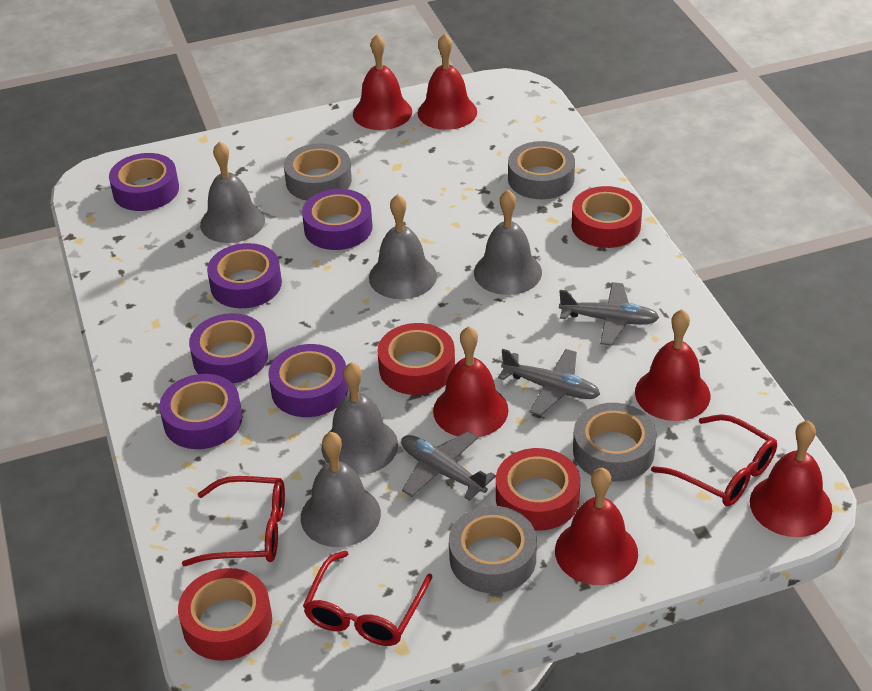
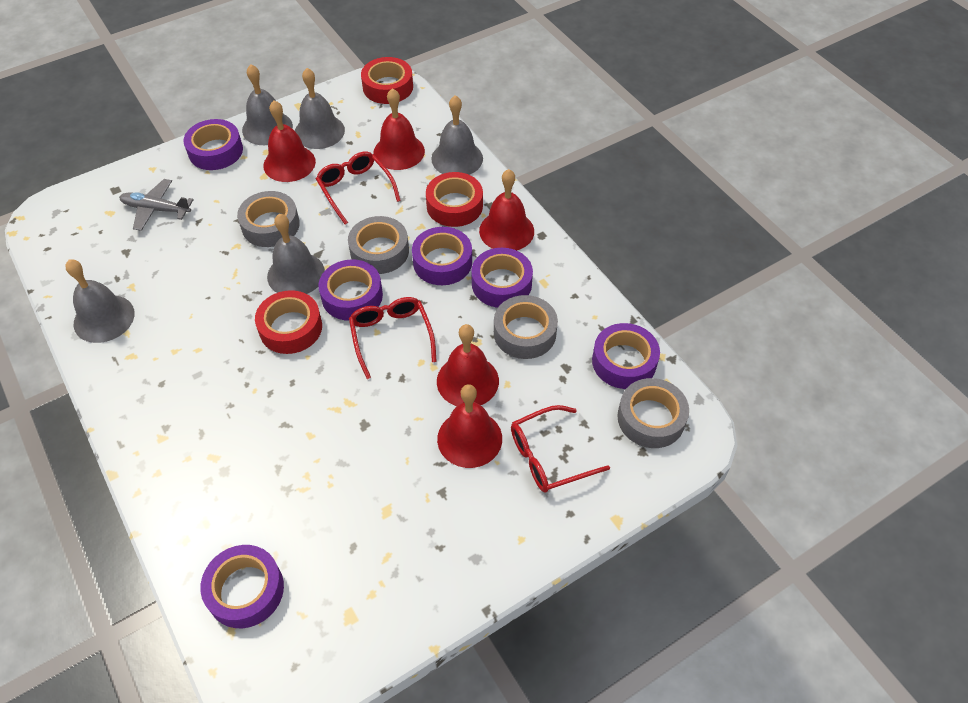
grey plane: 3 -> 1
red bell: 6 -> 5
red tape: 4 -> 3

